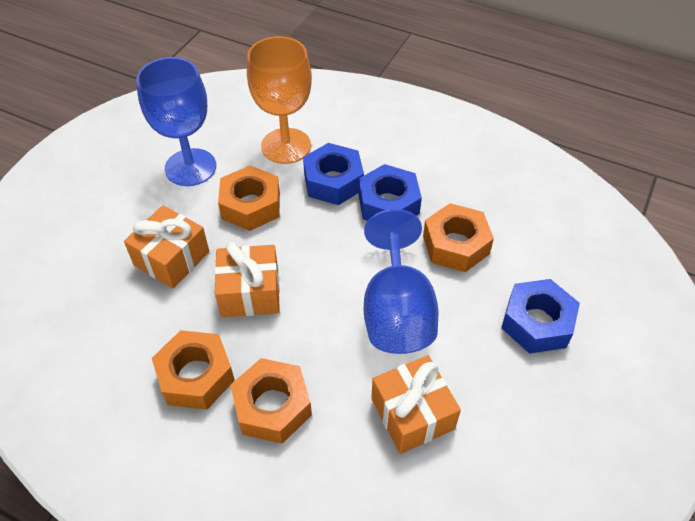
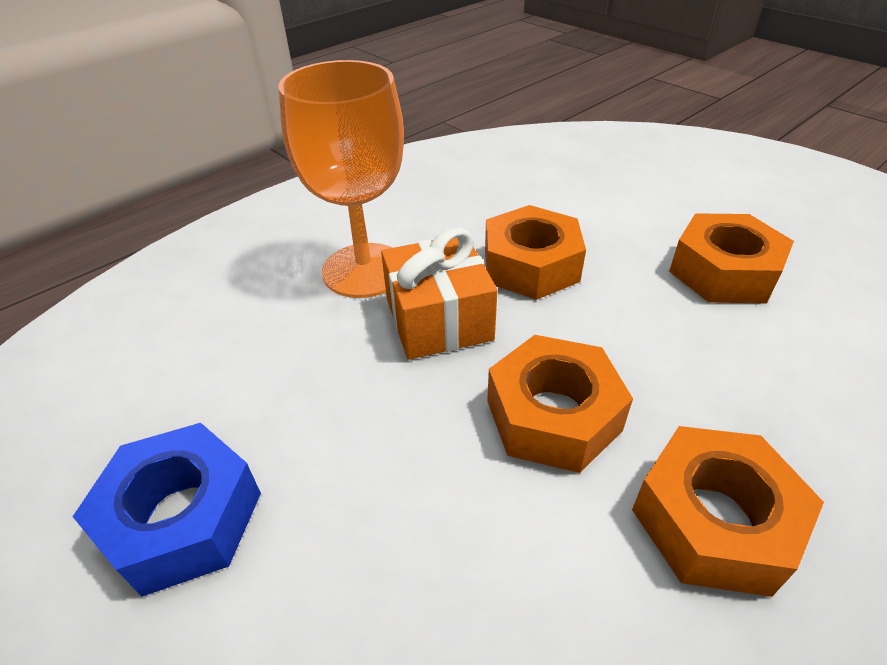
blue goblet: 2 -> 0
blue nut: 3 -> 1
orange gift: 3 -> 1

